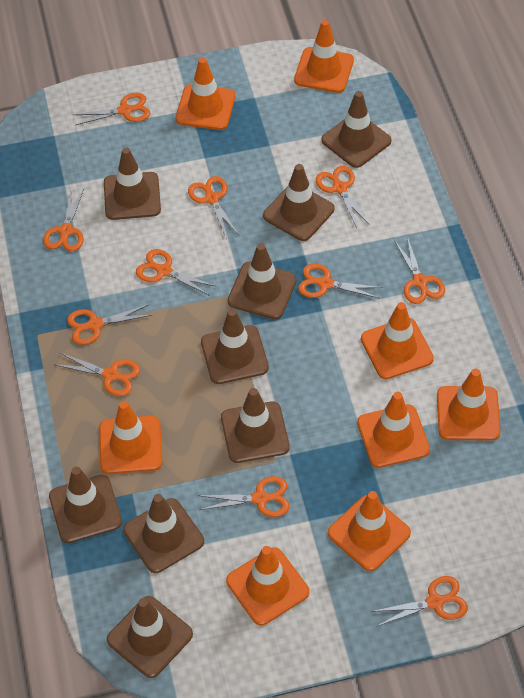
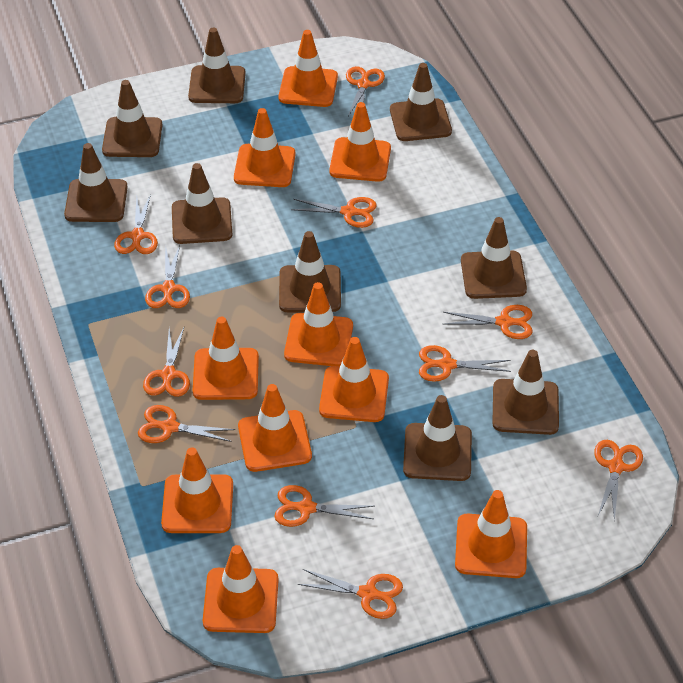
orange traffic cone: 8 -> 10

